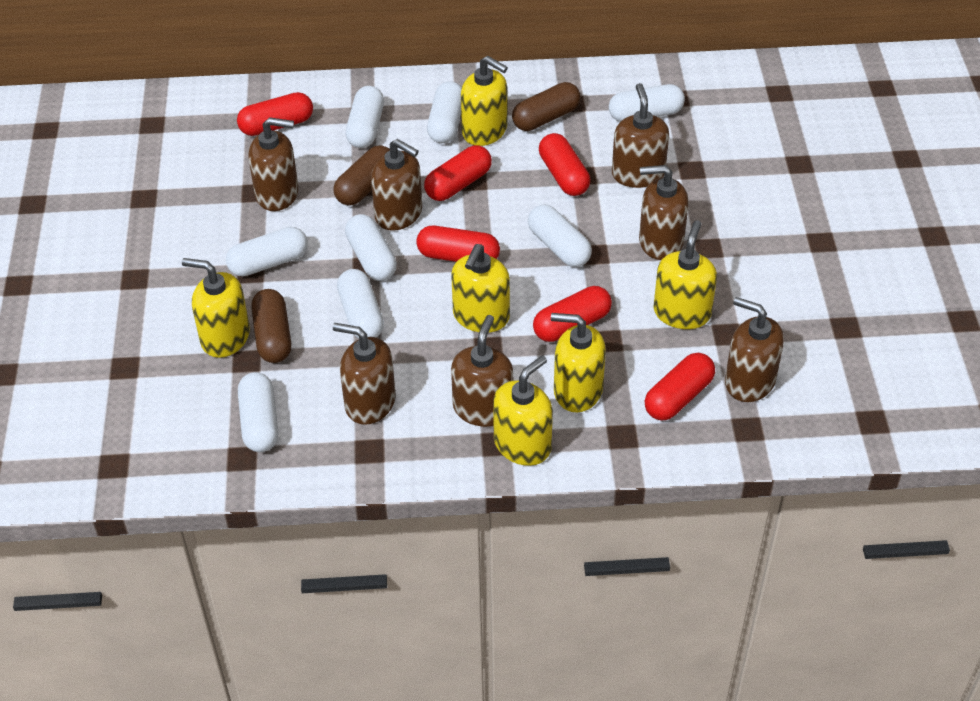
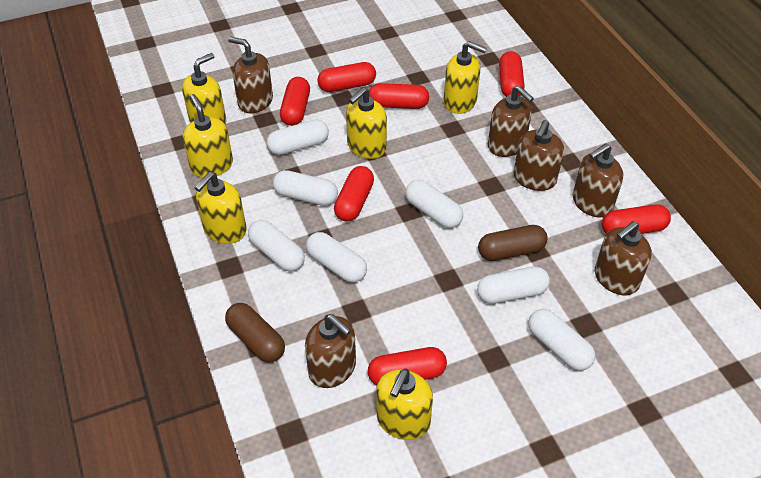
brown capsule: 3 -> 2
brown soap dispenser: 7 -> 6
red capsule: 6 -> 7
white capsule: 8 -> 7

